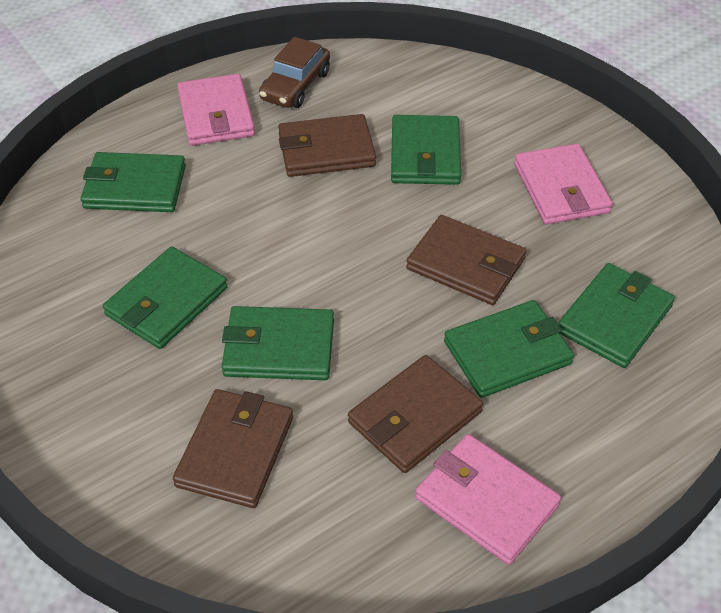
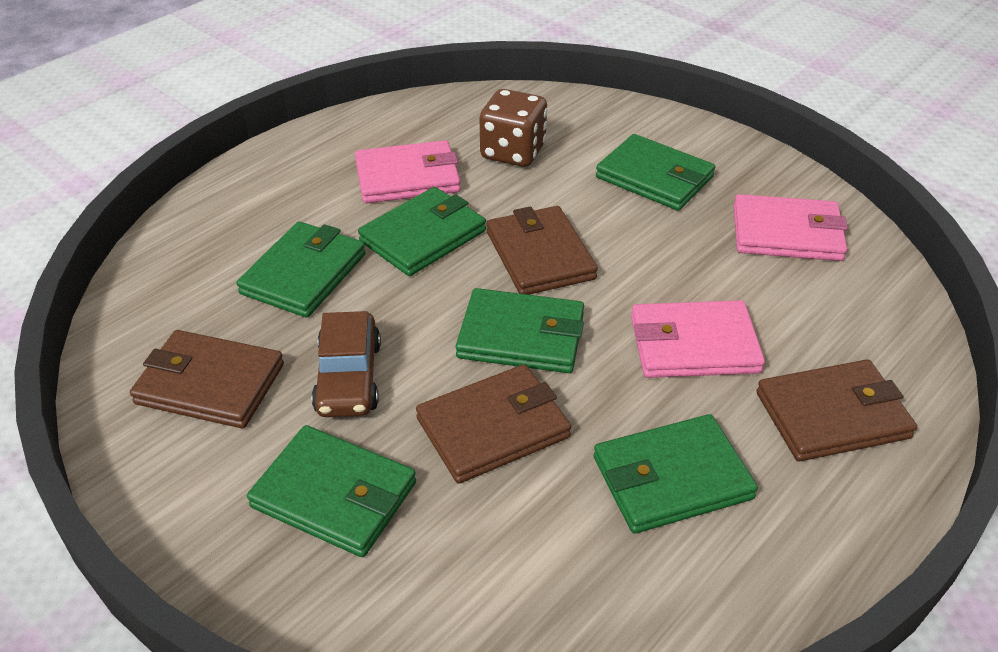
brown dice: 0 -> 1

